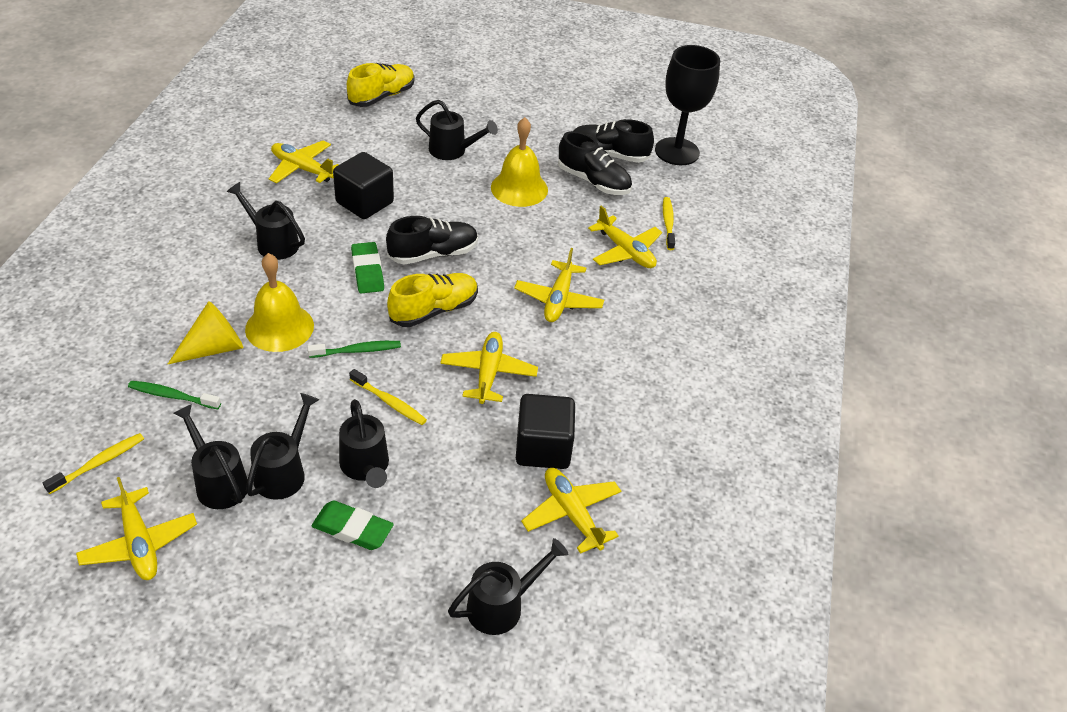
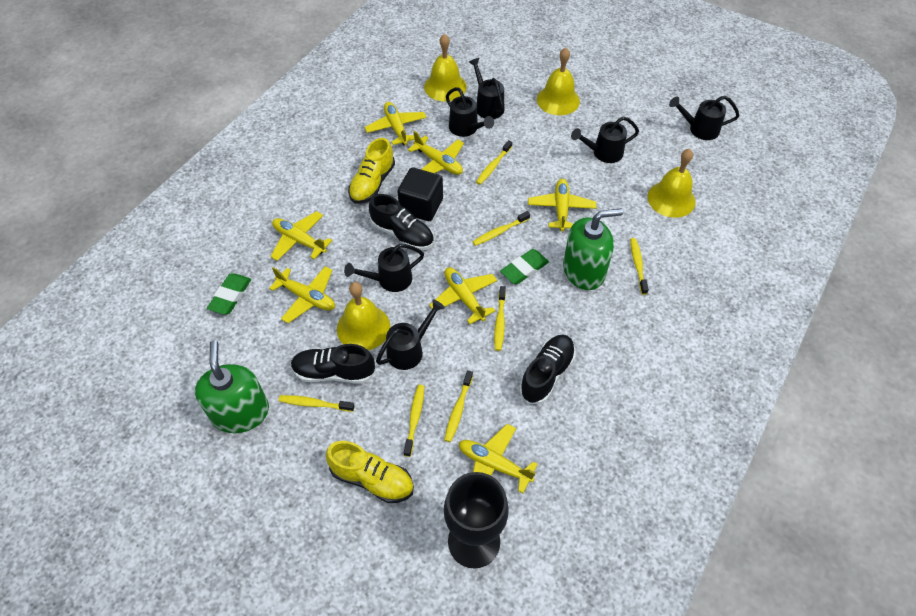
black cube: 2 -> 1
green soap dispenser: 0 -> 2
green toothbrush: 2 -> 0
yellow bell: 2 -> 4
yellow cone: 1 -> 0
yellow plane: 6 -> 7
yellow toothbrush: 3 -> 7

